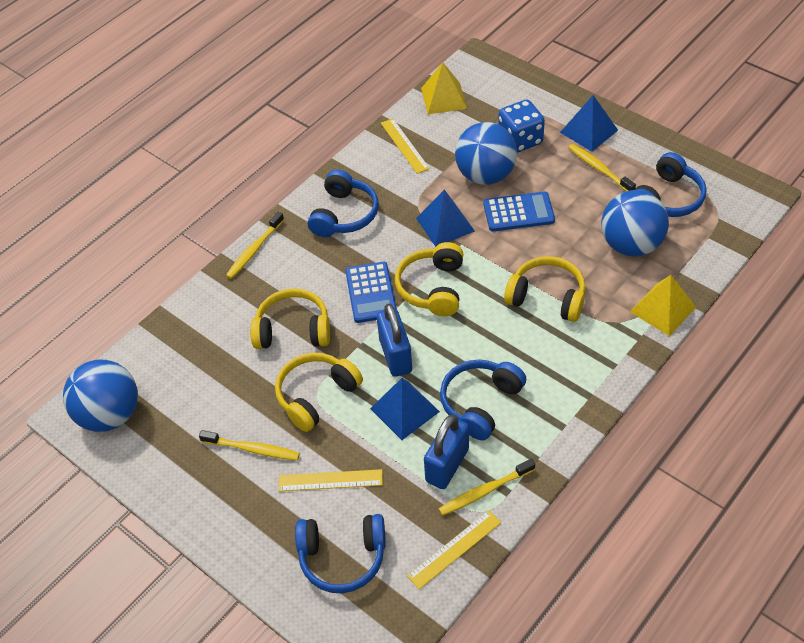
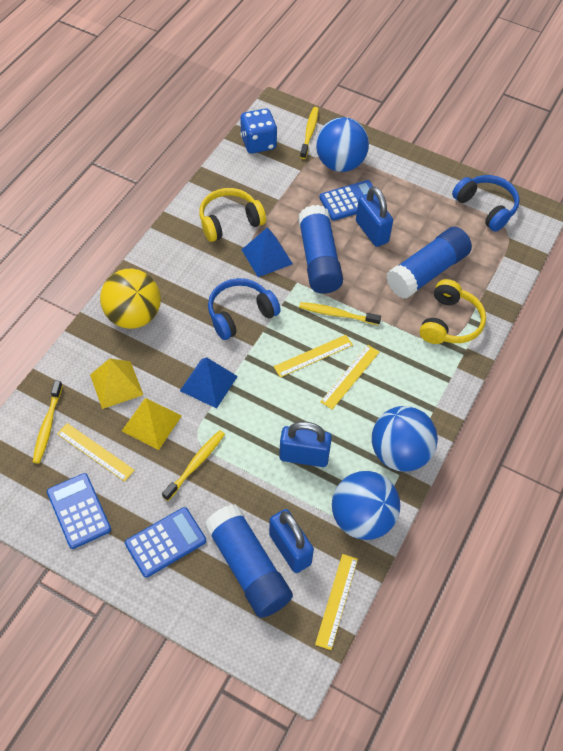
blue calculator: 2 -> 3
blue glue stick: 0 -> 3
blue headphones: 4 -> 2
blue padlock: 2 -> 3
blue pyramid: 3 -> 2
yellow ball: 0 -> 1
yellow headphones: 4 -> 2
yellow ruler: 3 -> 4

